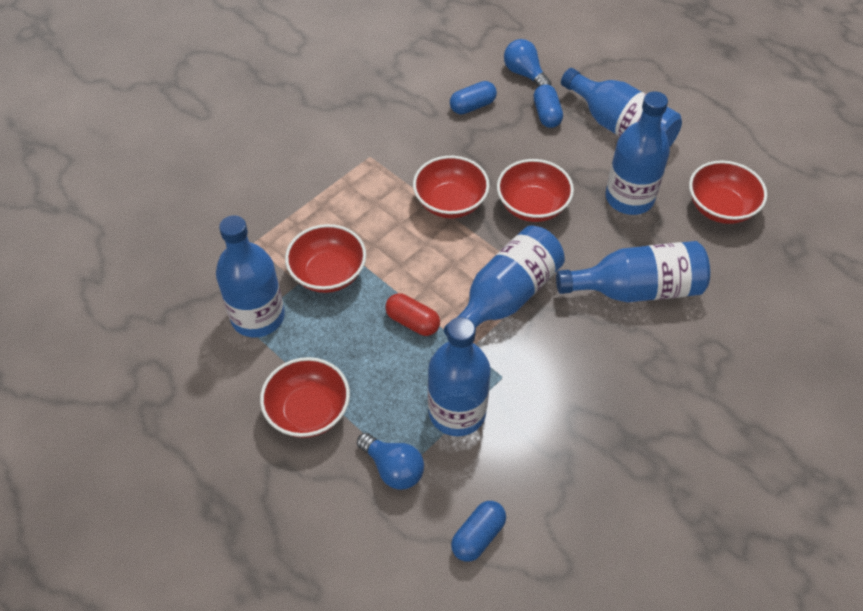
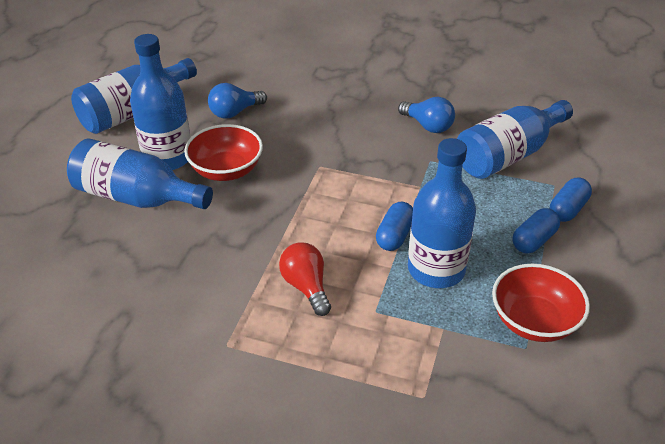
blue bottle: 6 -> 5
red bowl: 5 -> 2
red capsule: 1 -> 0
red light bulb: 0 -> 1

